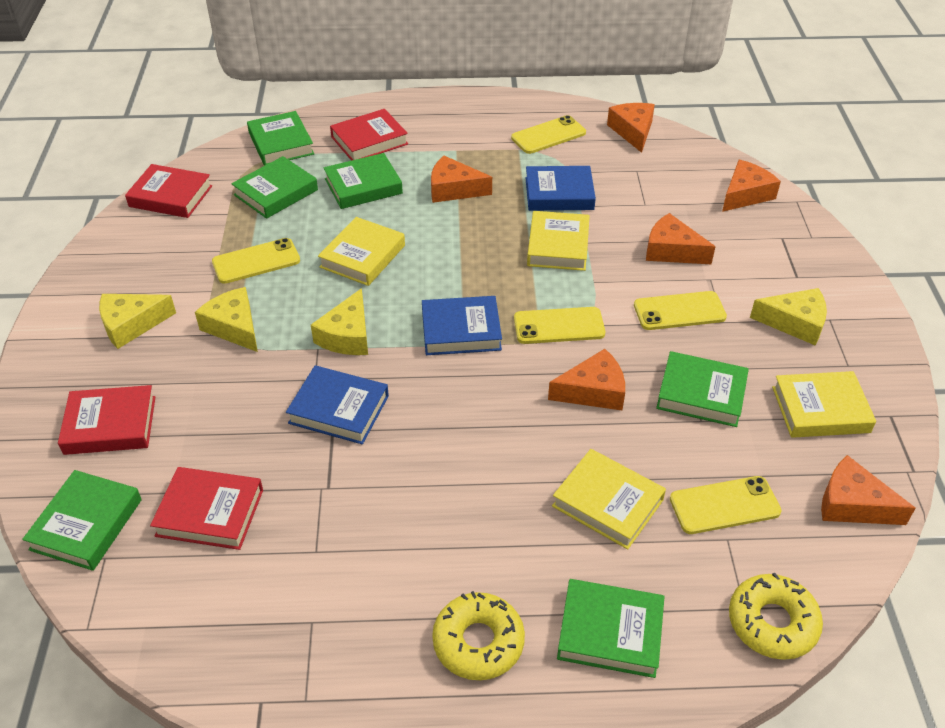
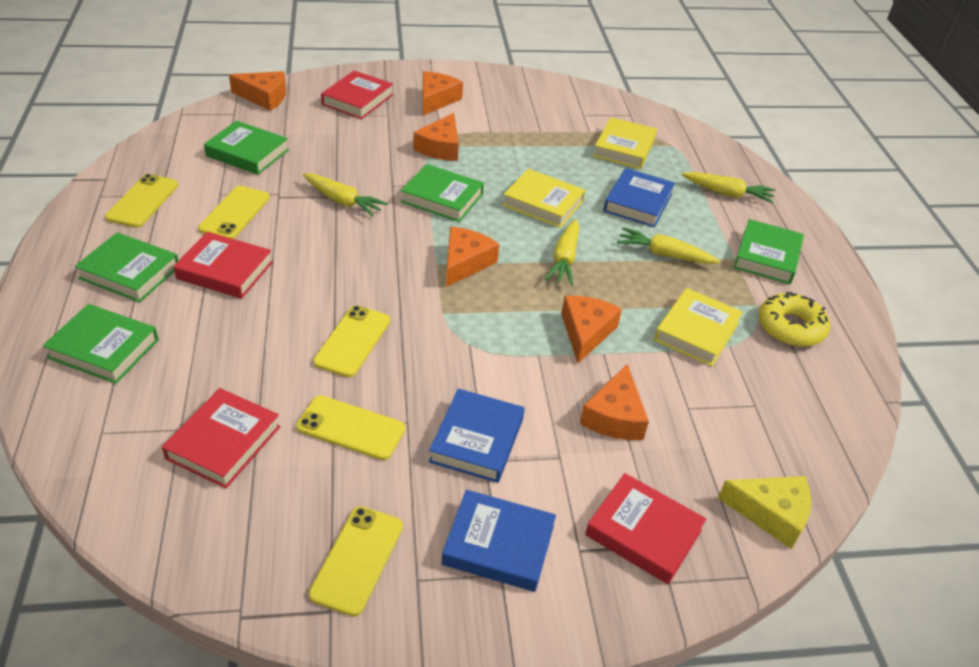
green book: 6 -> 5
yellow book: 4 -> 3
yellow carrot: 0 -> 4
yellow cheese: 4 -> 1
yellow donut: 2 -> 1

